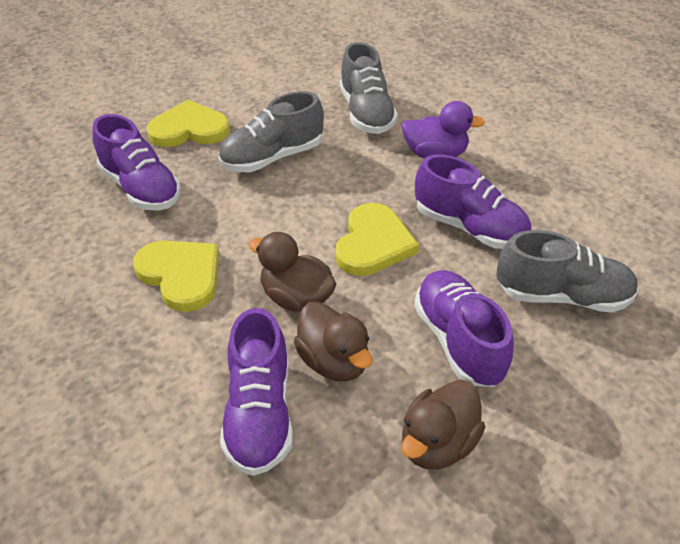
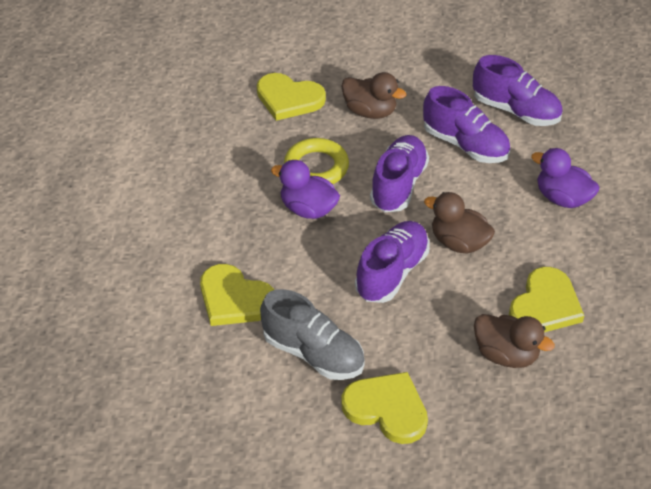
grey shoe: 3 -> 1
purple duck: 1 -> 2
yellow heart: 3 -> 4
yellow ring: 0 -> 1

